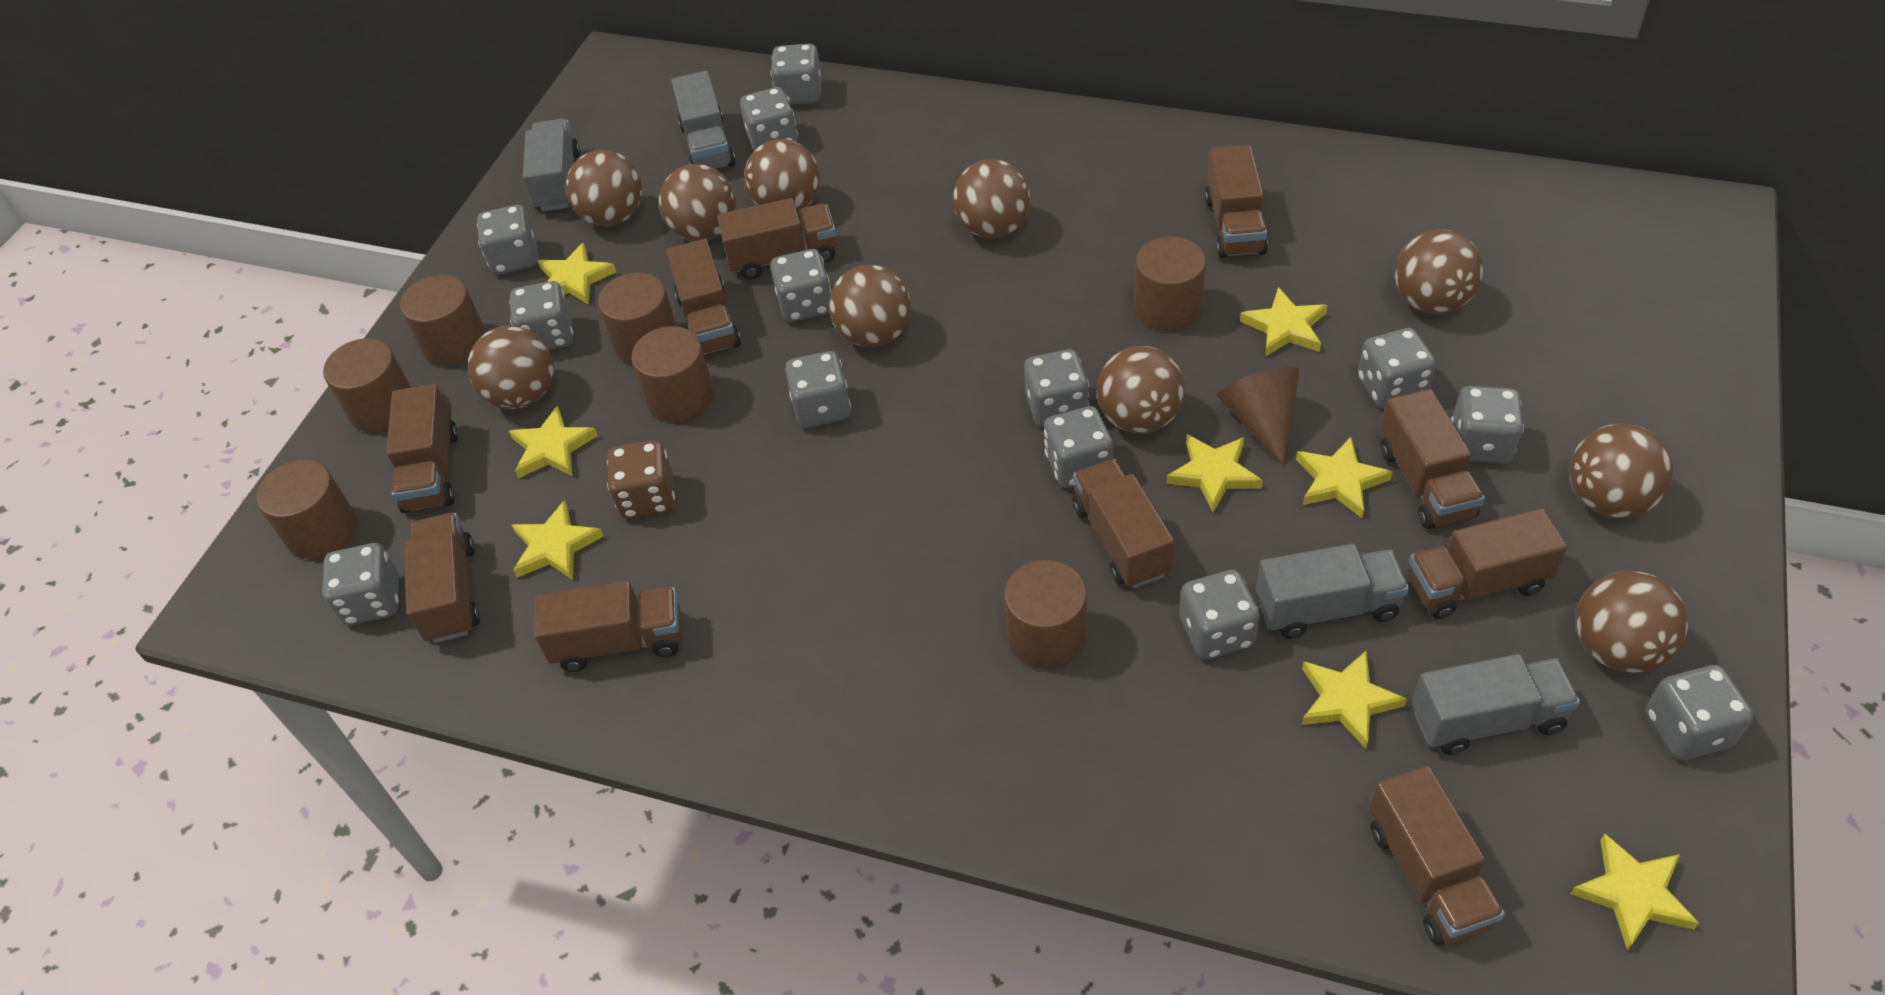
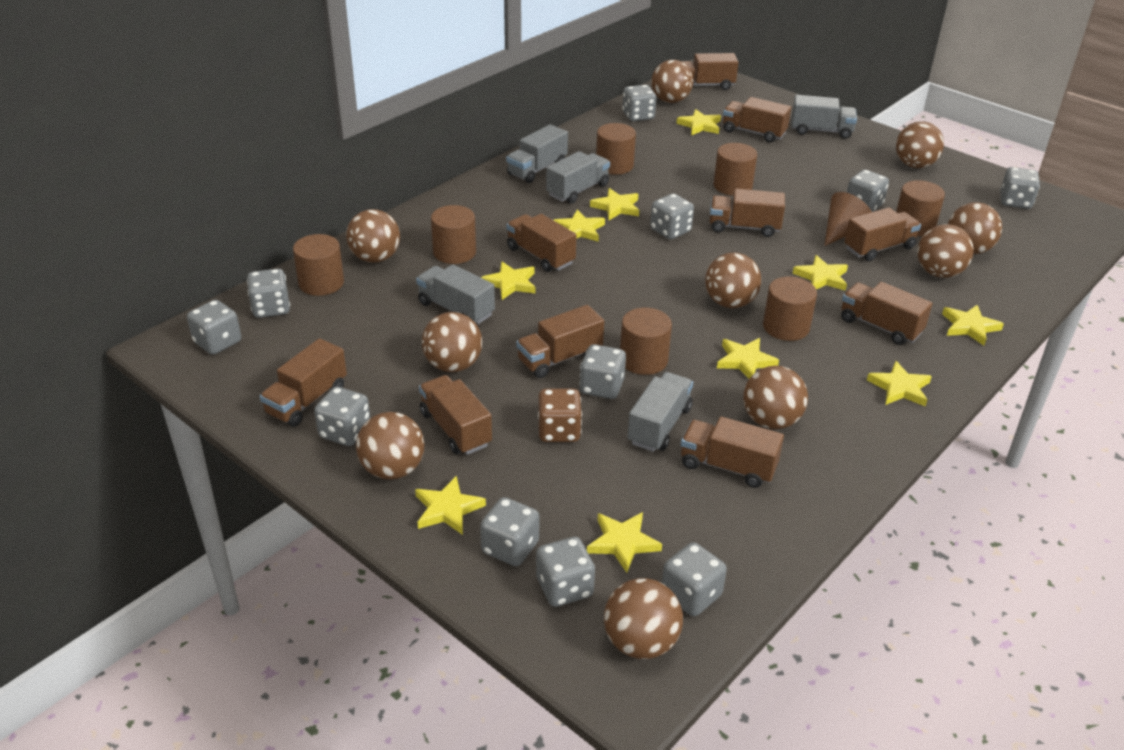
grey dice: 13 -> 11
grey truck: 4 -> 5
yellow star: 8 -> 10

